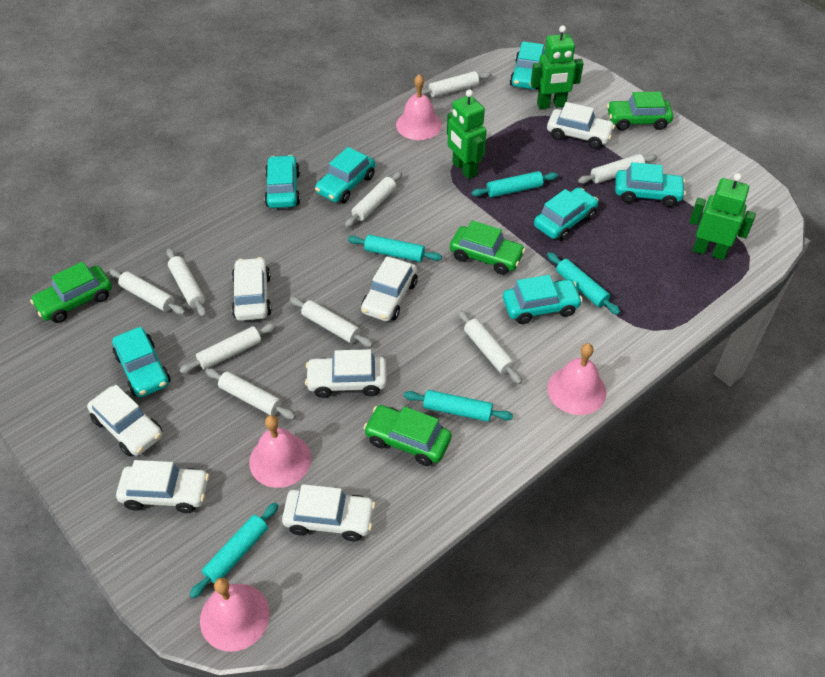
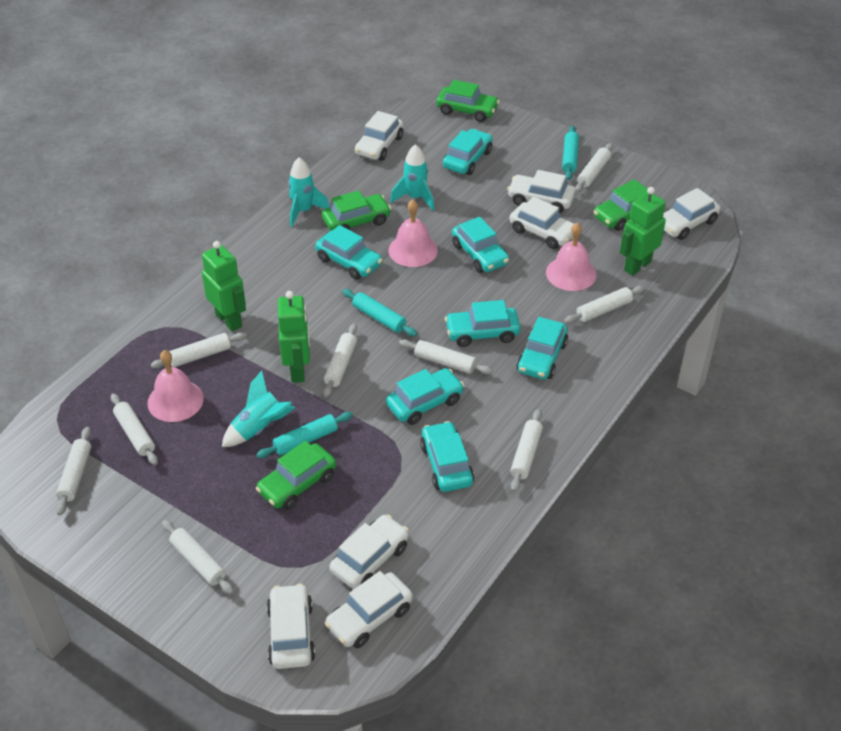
pink bell: 4 -> 3
turquoise rocket: 0 -> 3
turquoise rolling pin: 5 -> 3

